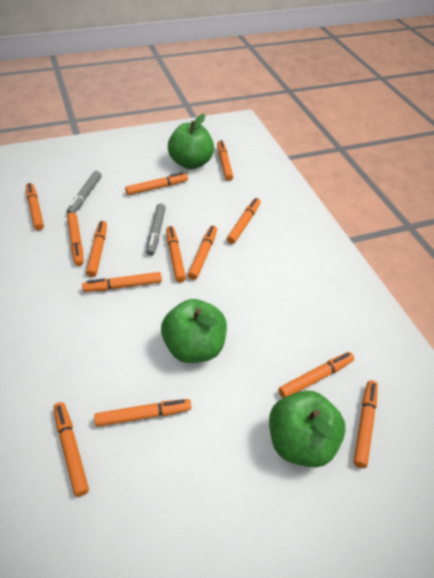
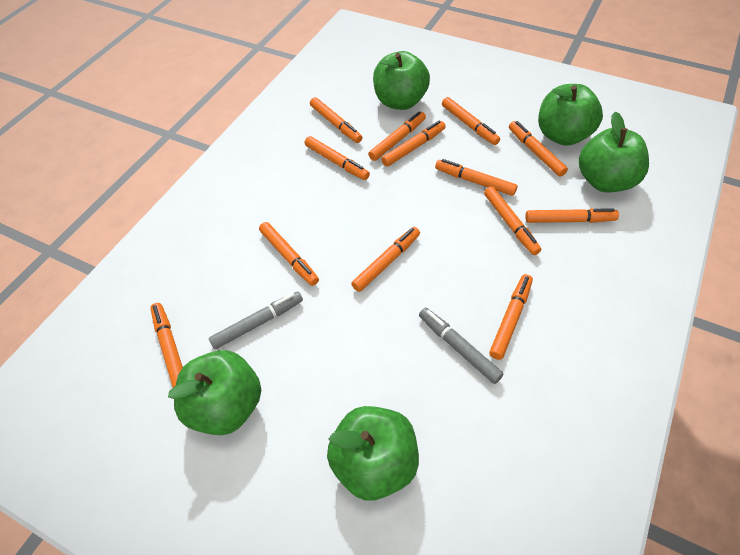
green apple: 3 -> 5

